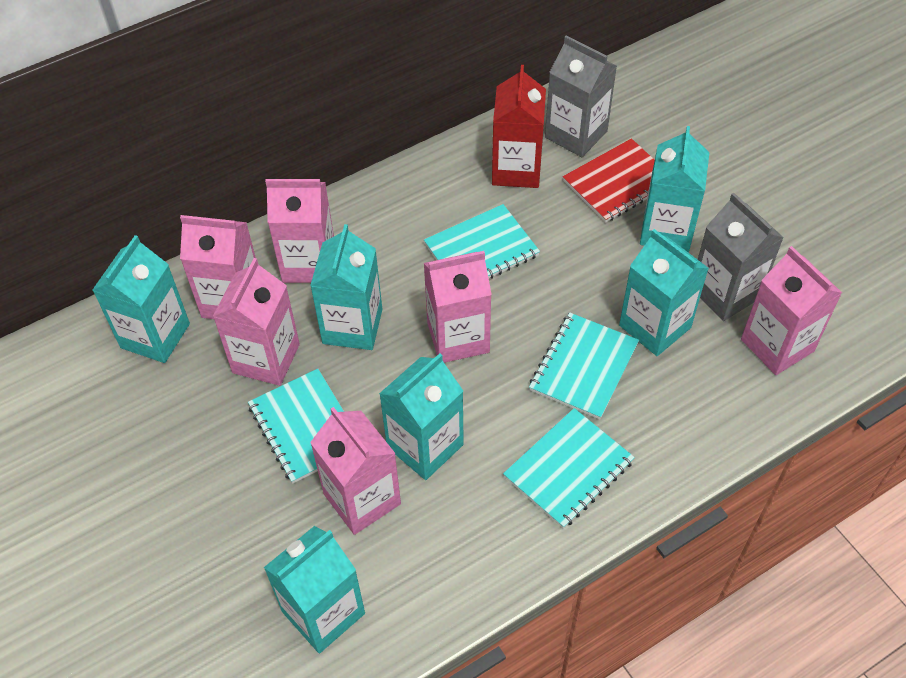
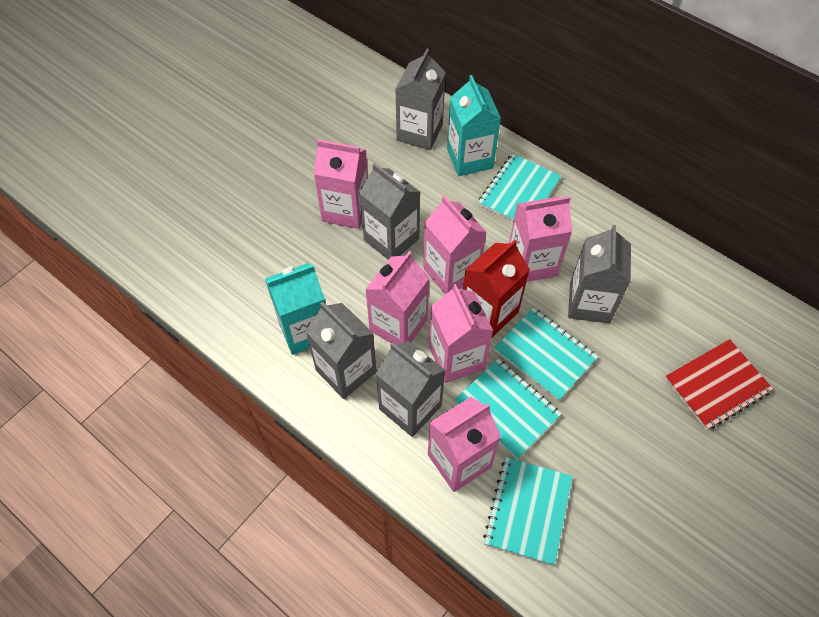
grey carton: 2 -> 5
turquoise carton: 6 -> 2

